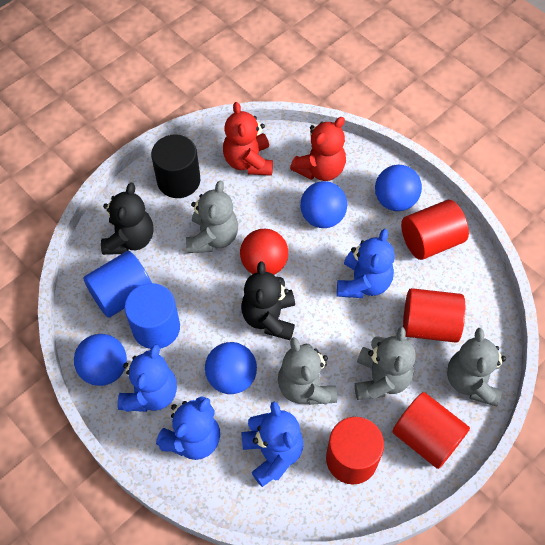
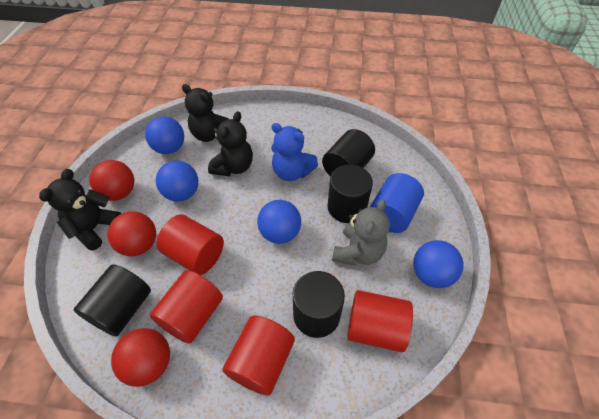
black cylinder: 1 -> 4
black teddy bear: 2 -> 3
blue cylinder: 2 -> 1
blue teddy bear: 4 -> 1
grey teddy bear: 4 -> 1
red ball: 1 -> 3
red teddy bear: 2 -> 0

